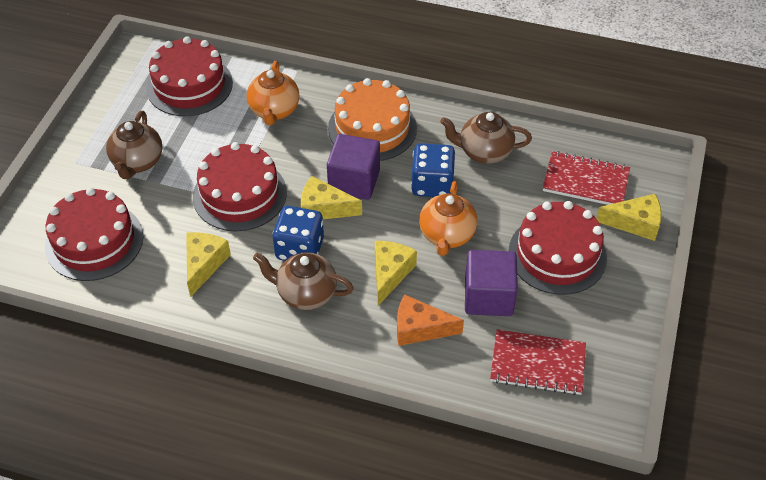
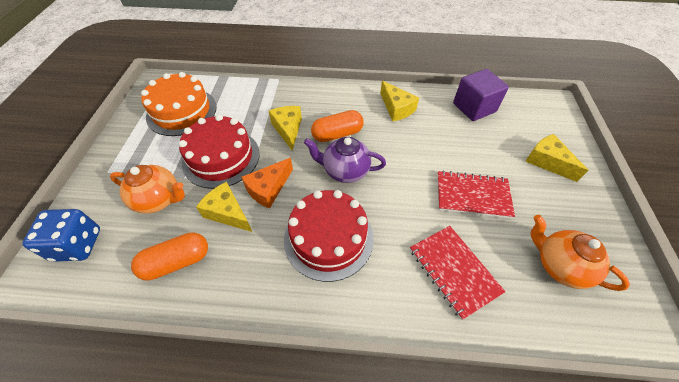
blue dice: 2 -> 1
brown teapot: 3 -> 0
orange capsule: 0 -> 2
purple cube: 2 -> 1
purple teapot: 0 -> 1
red cake: 4 -> 2

